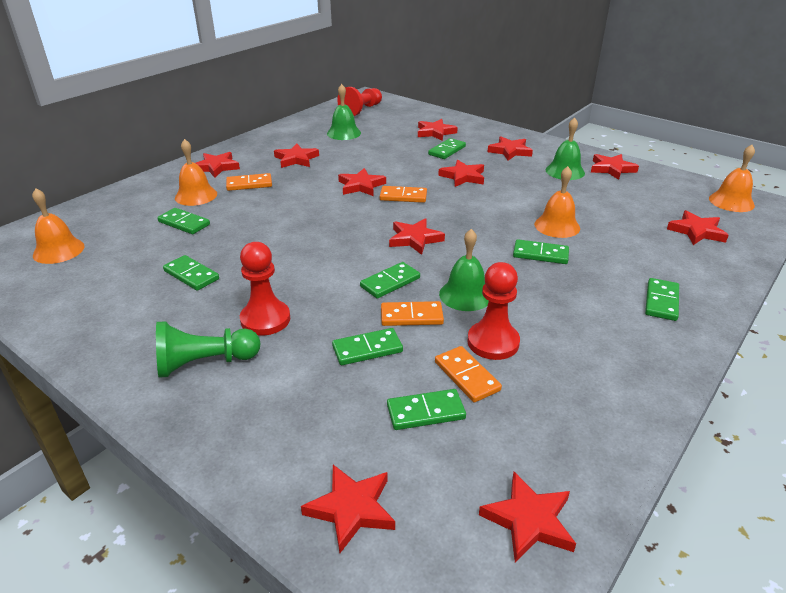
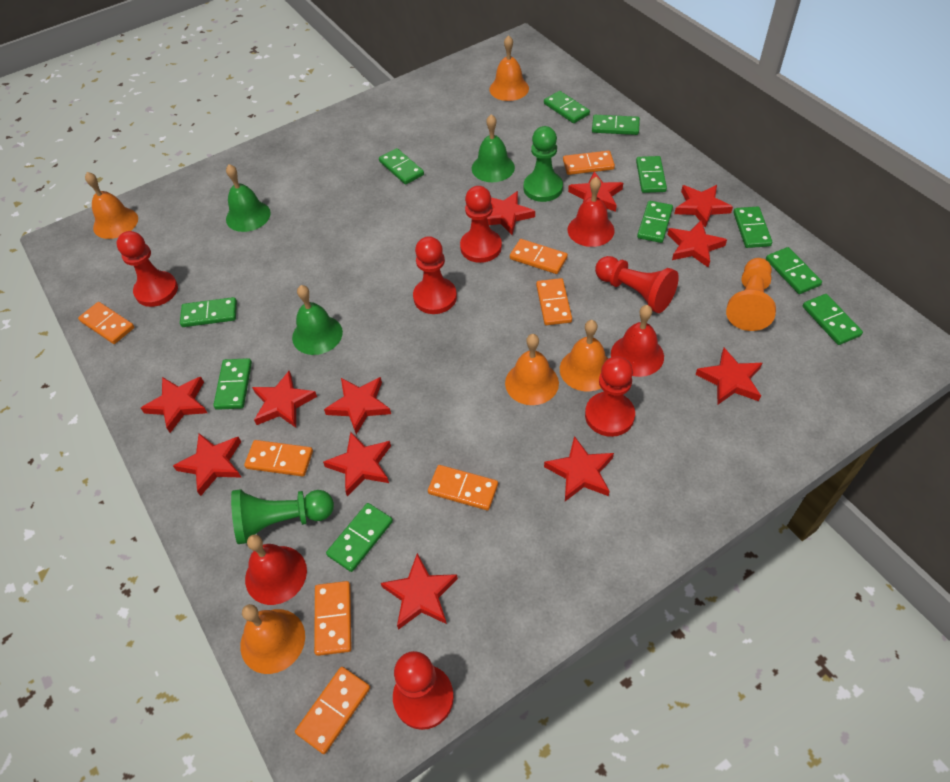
green domino: 8 -> 11
green pawn: 1 -> 2
orange bell: 4 -> 5
orange domino: 4 -> 8
orange pawn: 0 -> 1
red bell: 0 -> 3
red pawn: 3 -> 6
red star: 11 -> 12

